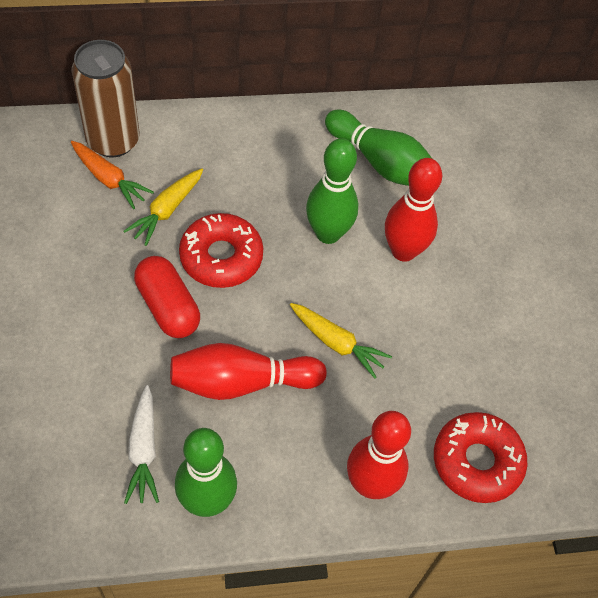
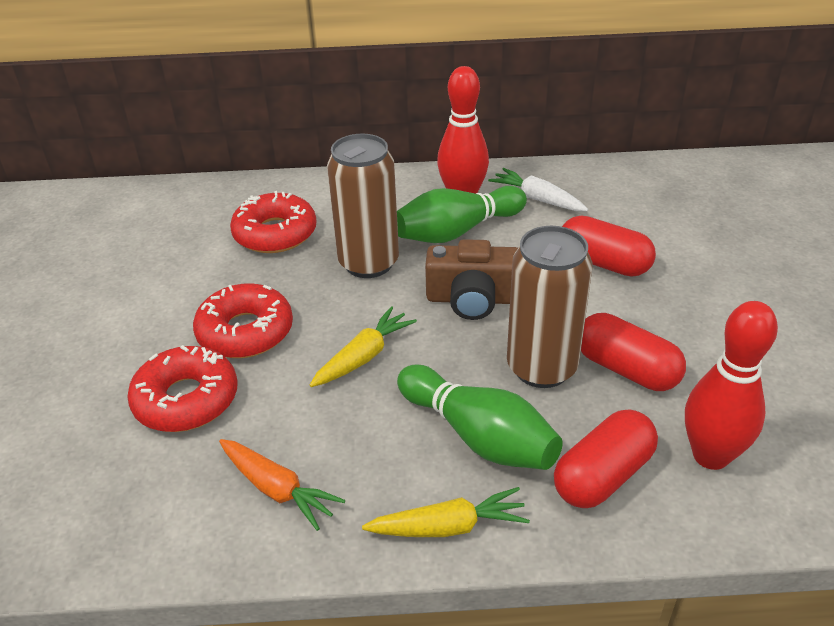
brown camera: 0 -> 1
brown can: 1 -> 2
green bowling pin: 3 -> 2
red bowling pin: 3 -> 2
red capsule: 1 -> 3
red donut: 2 -> 3

